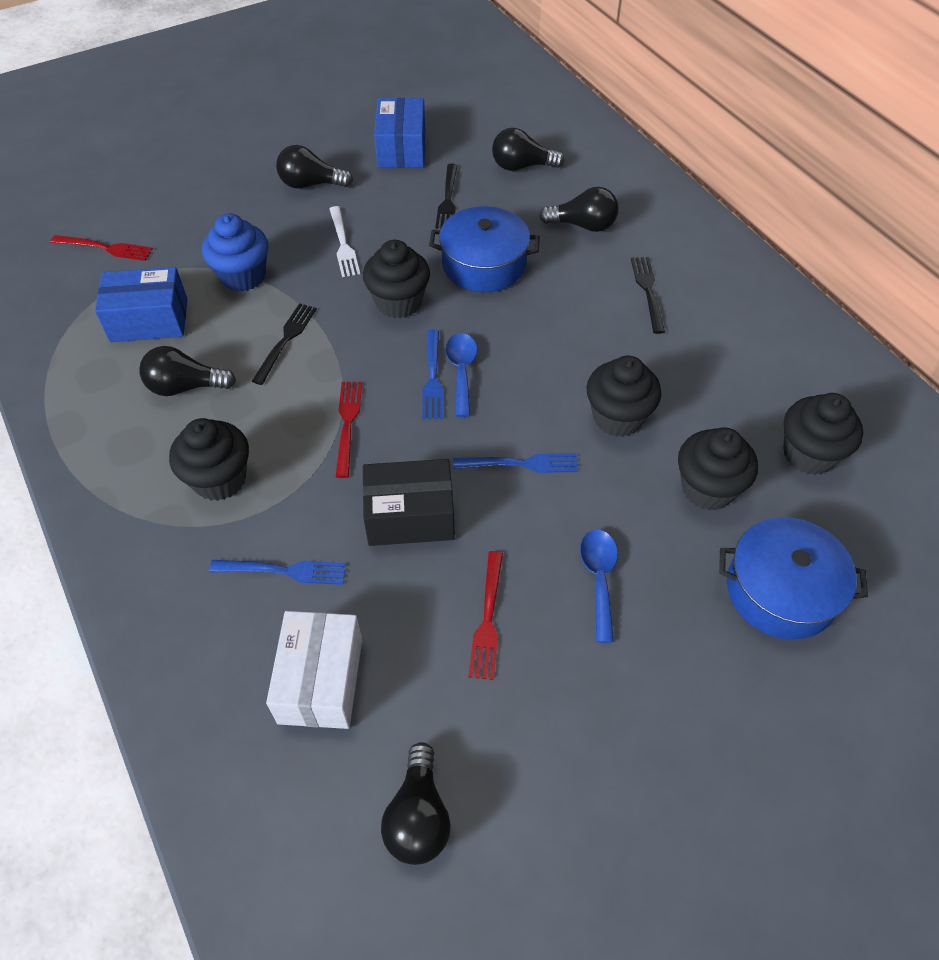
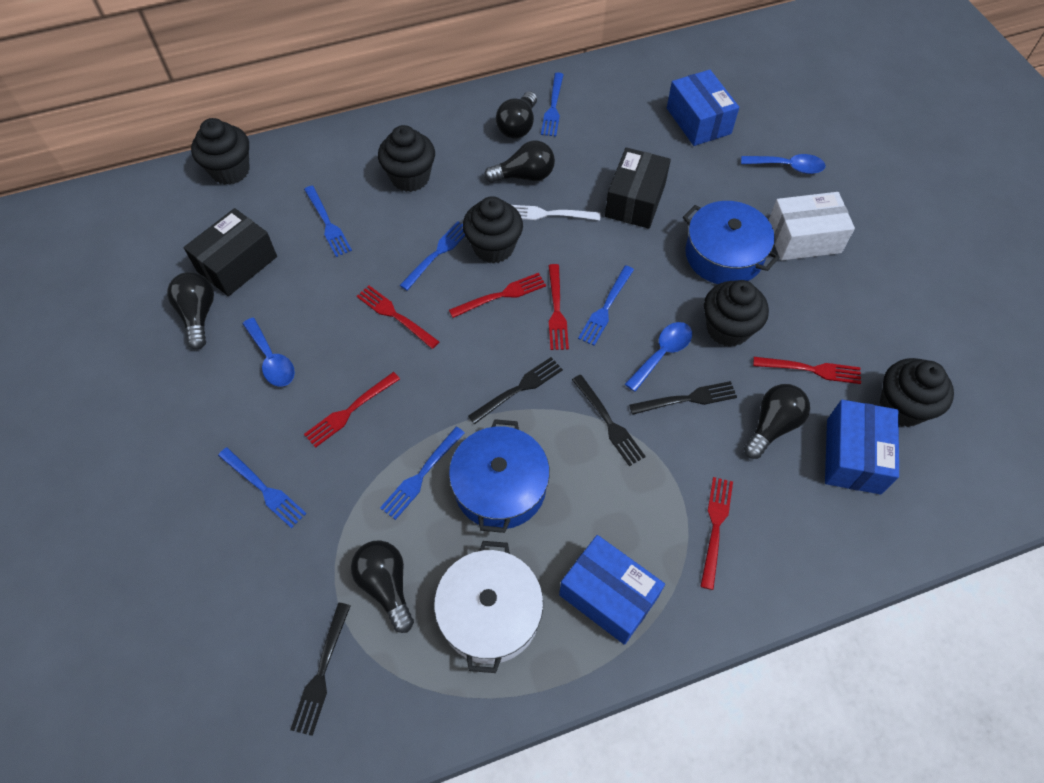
black box: 1 -> 2
black fork: 3 -> 4
blue box: 2 -> 3
blue cupcake: 1 -> 0
blue fork: 3 -> 6
blue spoon: 2 -> 3
red fork: 3 -> 6
white pot: 0 -> 1

